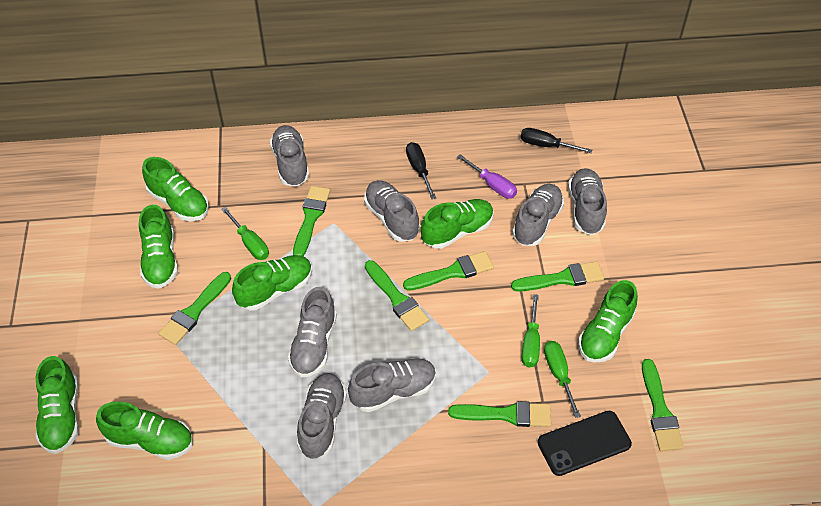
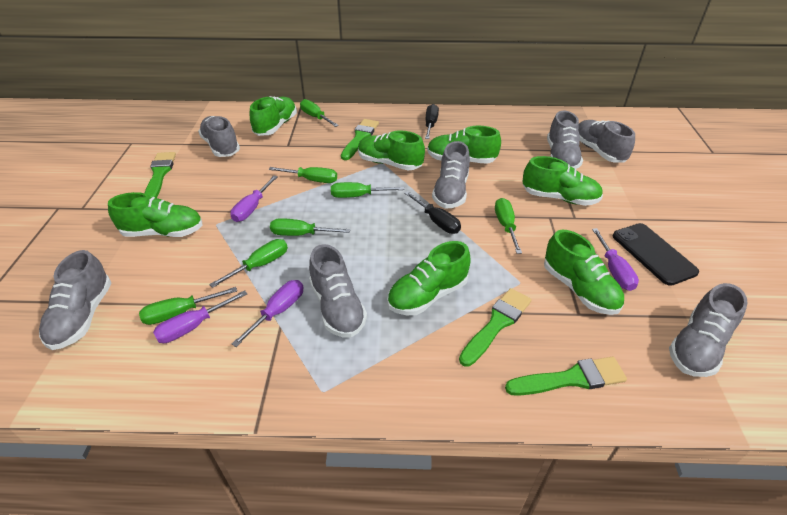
green brush: 7 -> 4
green screwdriver: 3 -> 7
purple screwdriver: 1 -> 4

